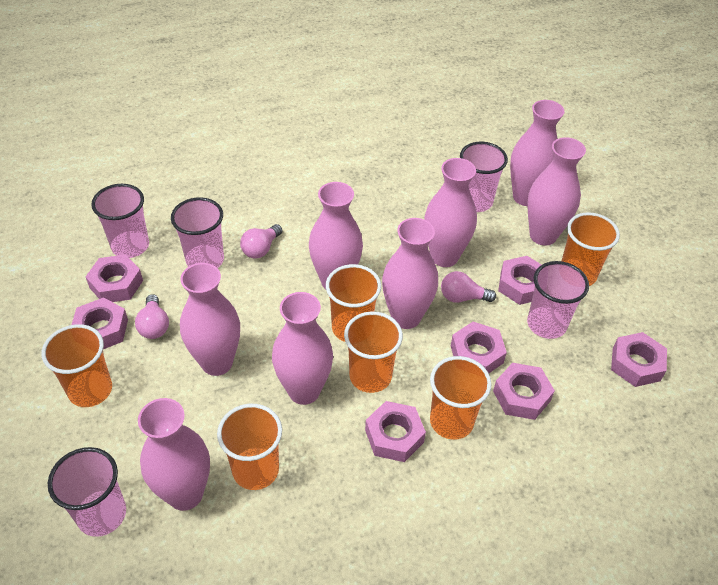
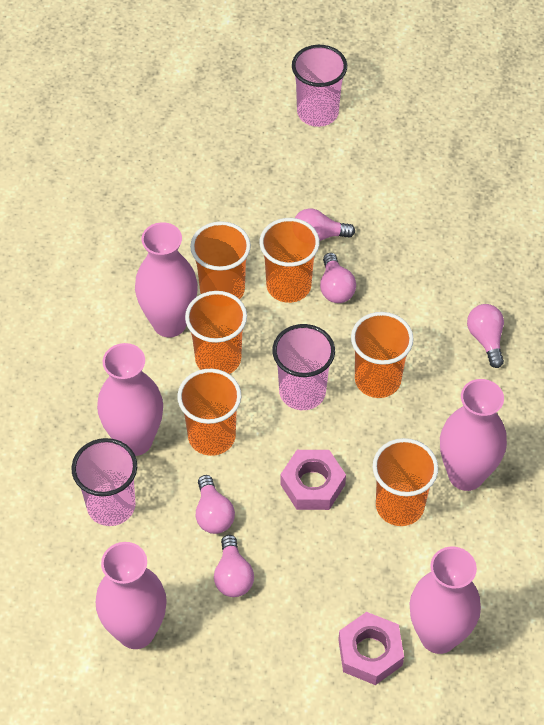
pink cup: 5 -> 3
pink light bulb: 3 -> 5
pink nut: 7 -> 2
pink vase: 8 -> 5

